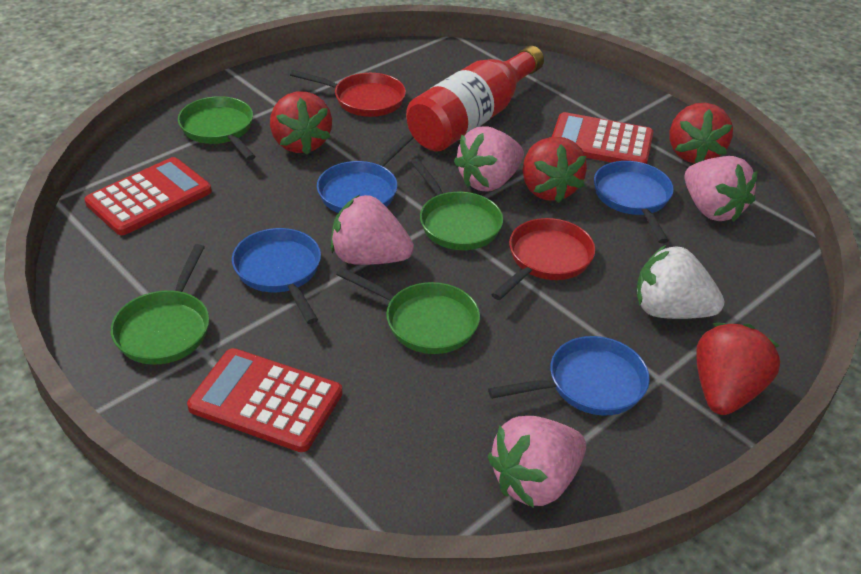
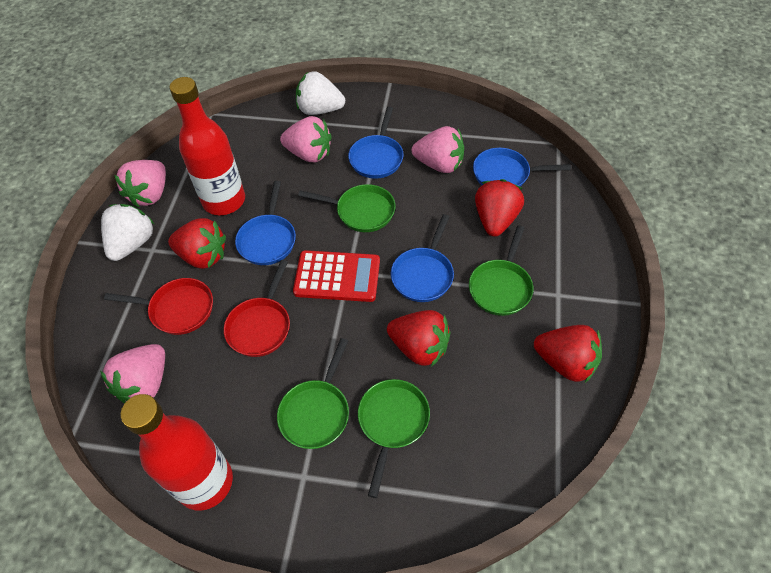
red bottle: 1 -> 2
red calculator: 3 -> 1
white strawberry: 1 -> 2

